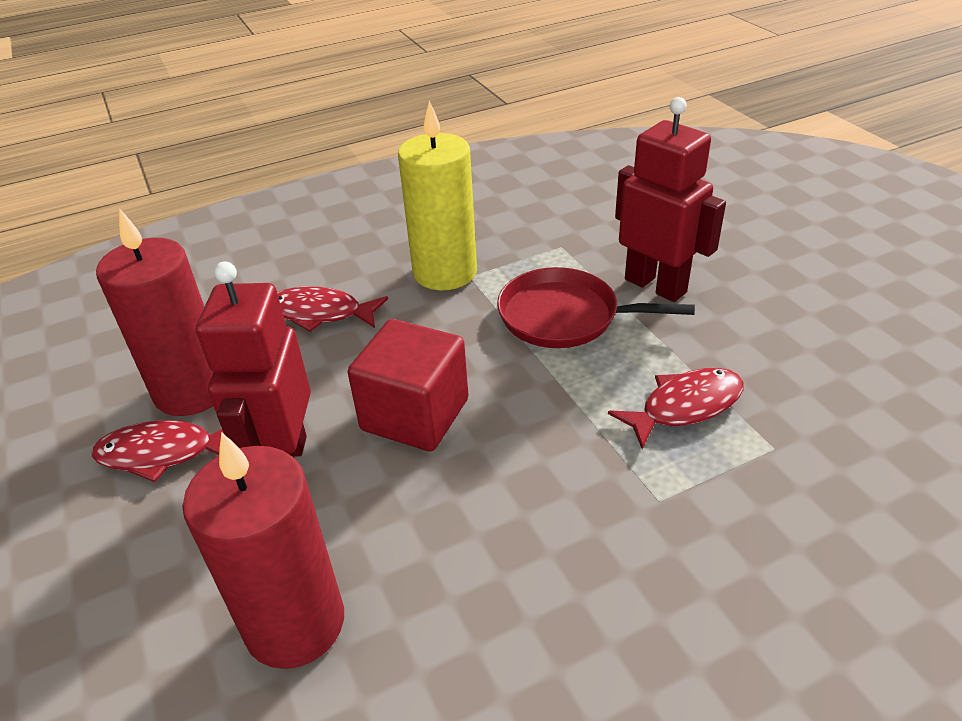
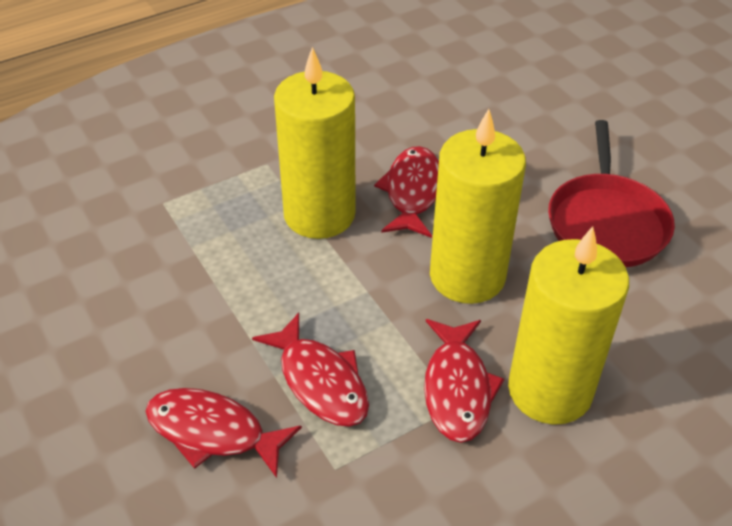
red candle: 2 -> 0
red cube: 1 -> 0
red fish: 3 -> 4
red robot: 2 -> 0
yellow candle: 1 -> 3

